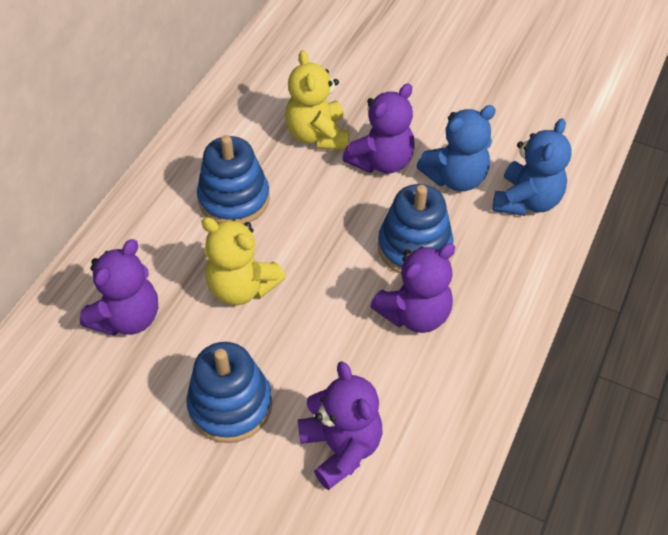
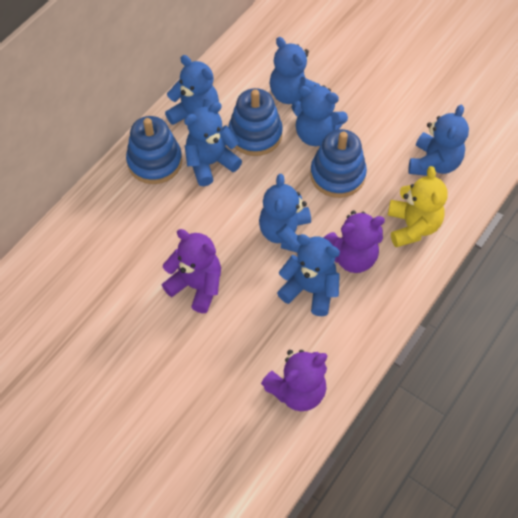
blue teddy bear: 2 -> 7
purple teddy bear: 4 -> 3
yellow teddy bear: 2 -> 1

